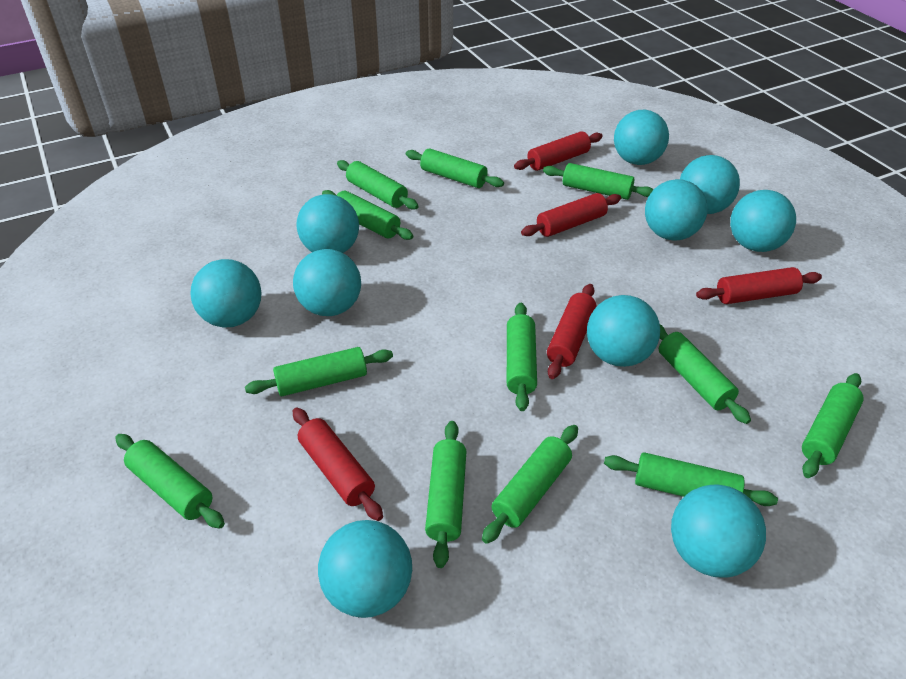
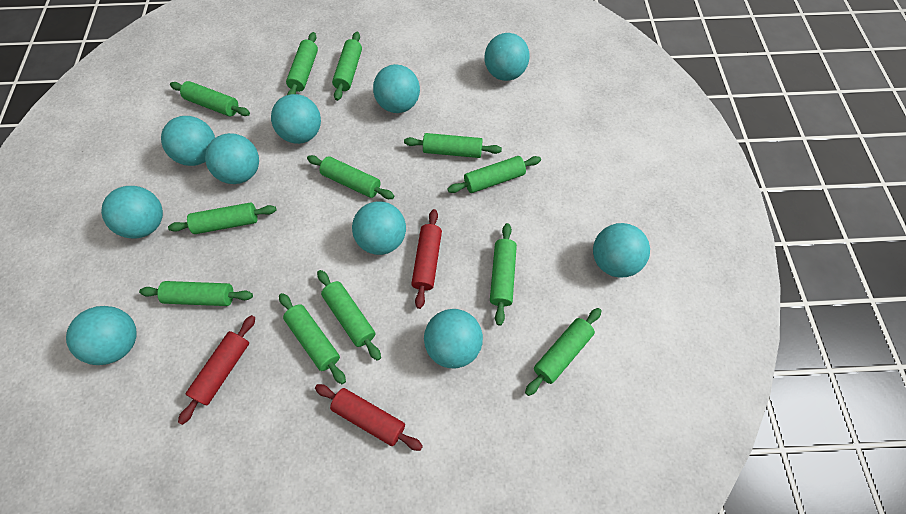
red rolling pin: 5 -> 3

